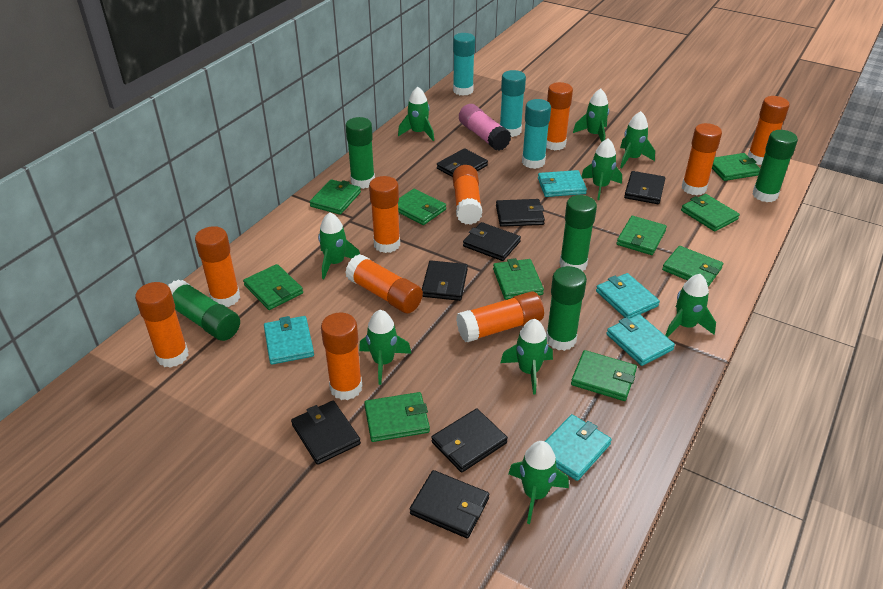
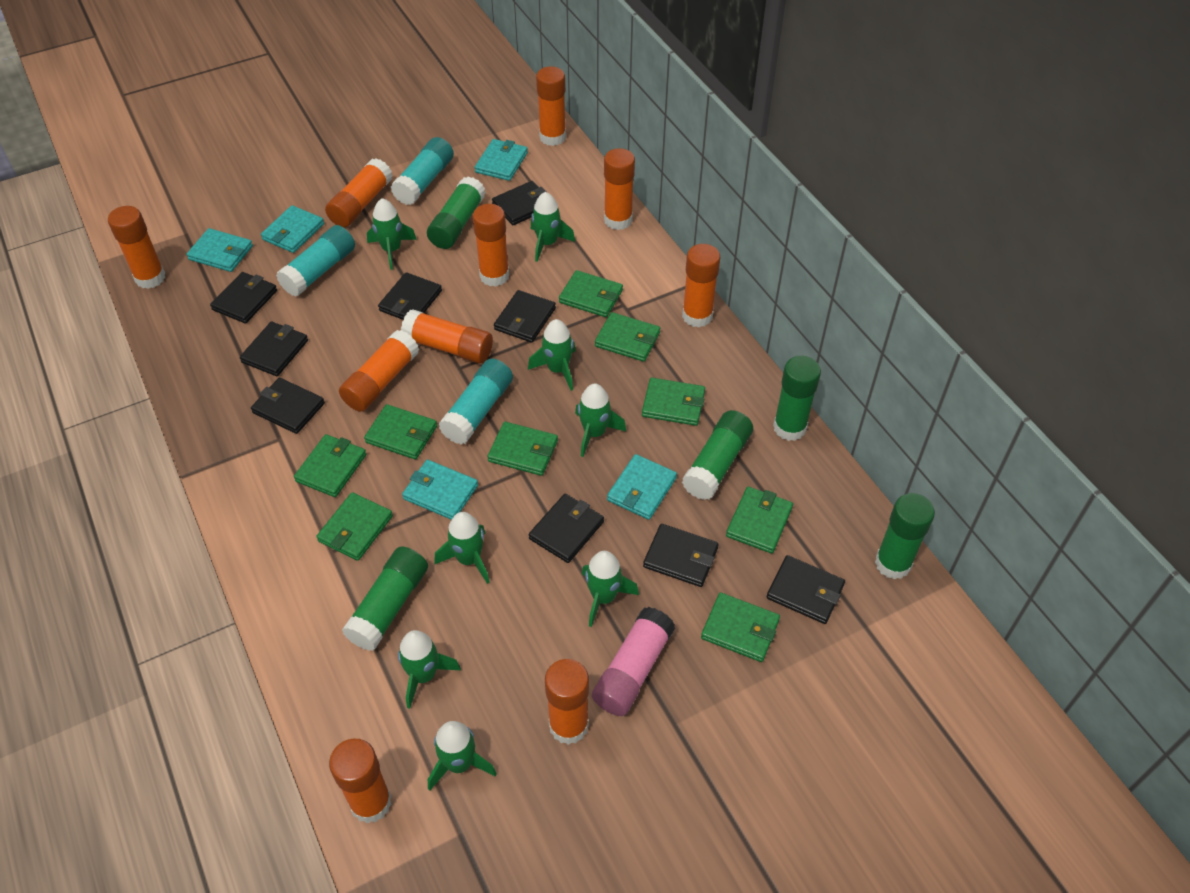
black wallet: 8 -> 9
green rocket: 9 -> 8
green wallet: 10 -> 9

